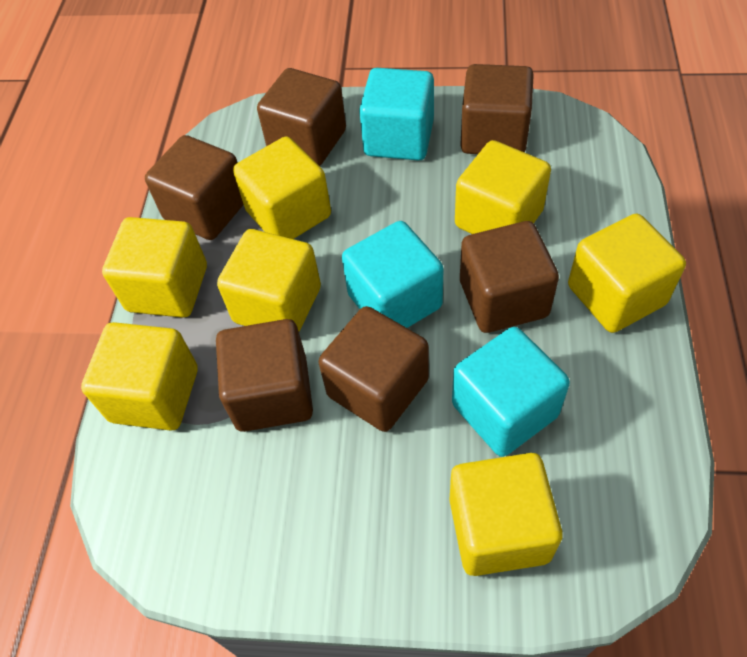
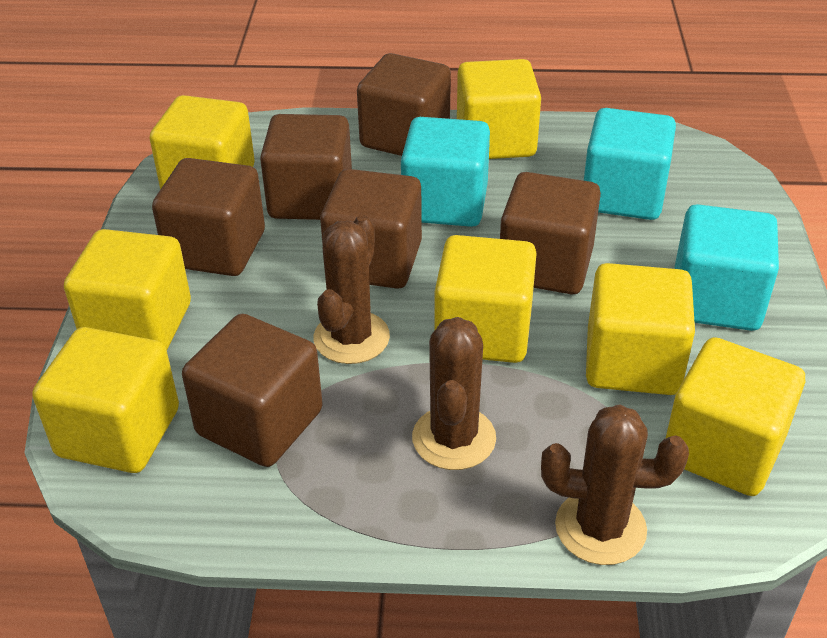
brown cactus: 0 -> 3

